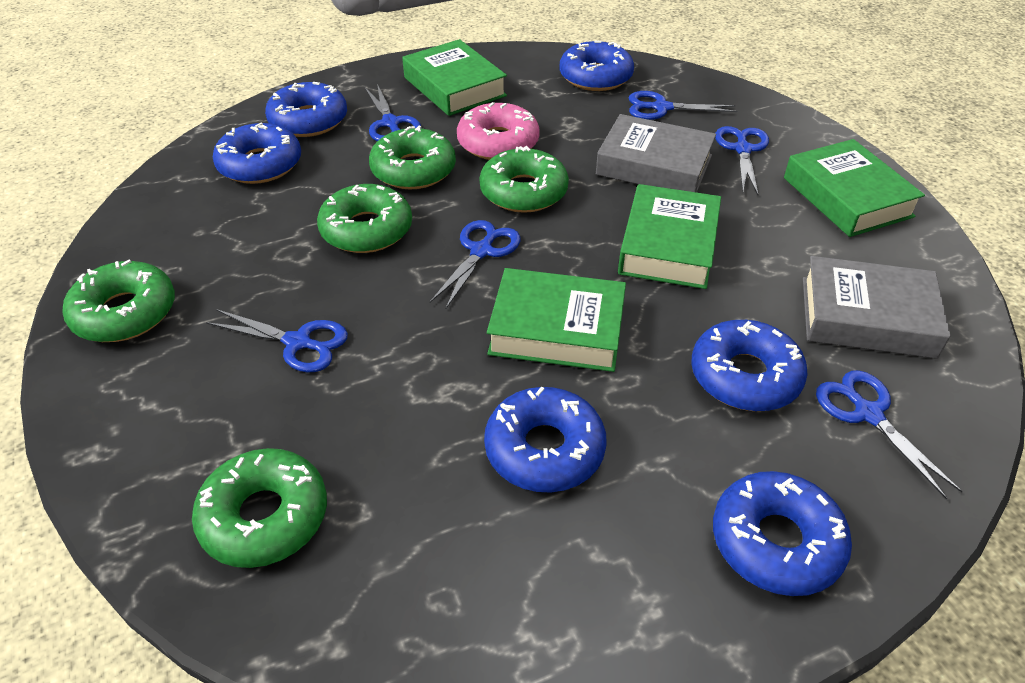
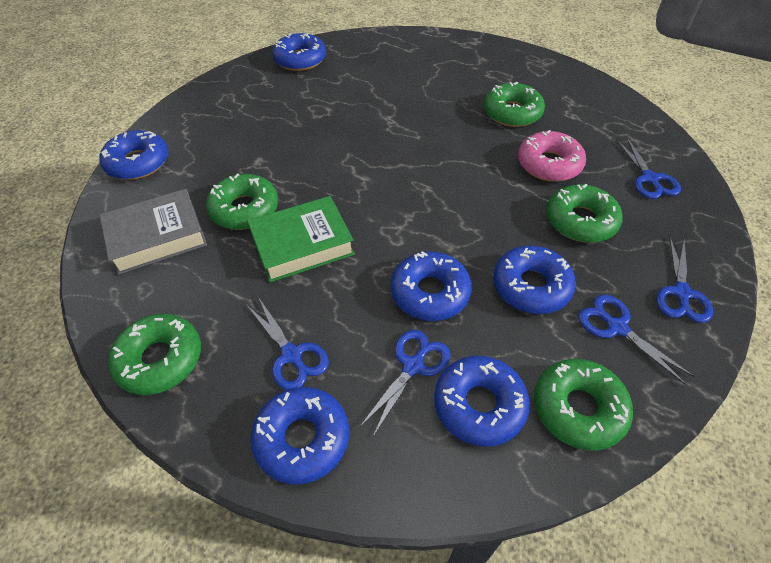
blue scissors: 6 -> 5
green book: 4 -> 1
grey book: 2 -> 1

